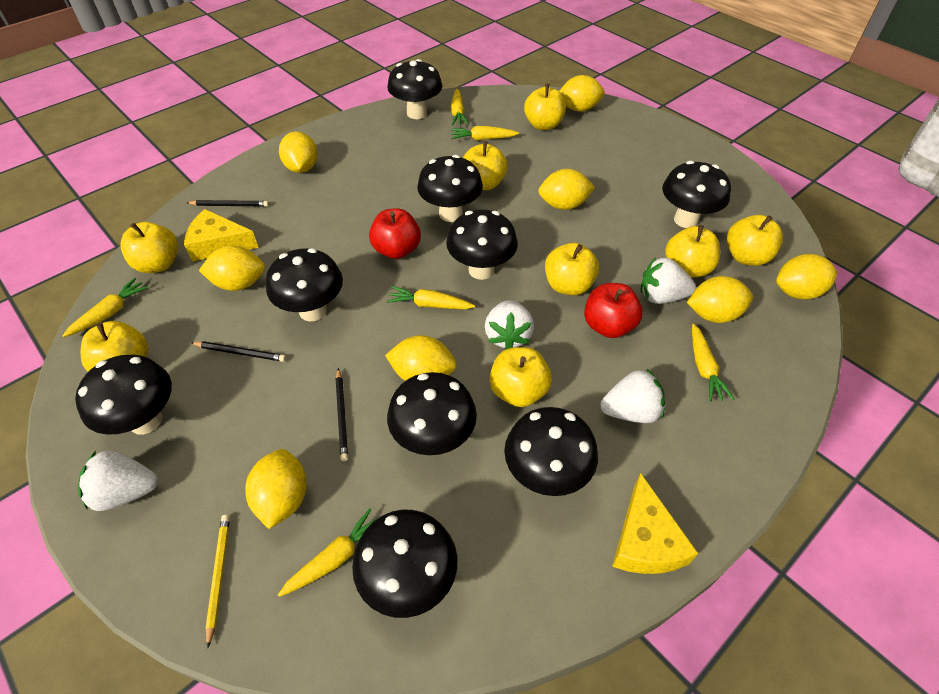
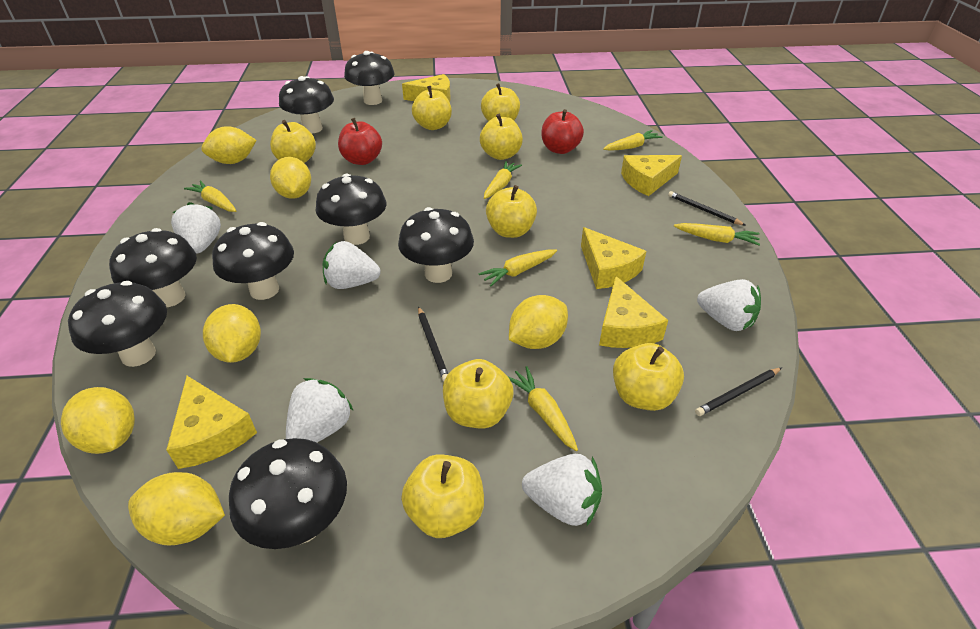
black mushroom: 9 -> 8
white strawberry: 4 -> 5
yellow cheese: 2 -> 5
yellow lemon: 8 -> 6
yellow pencil: 1 -> 0

